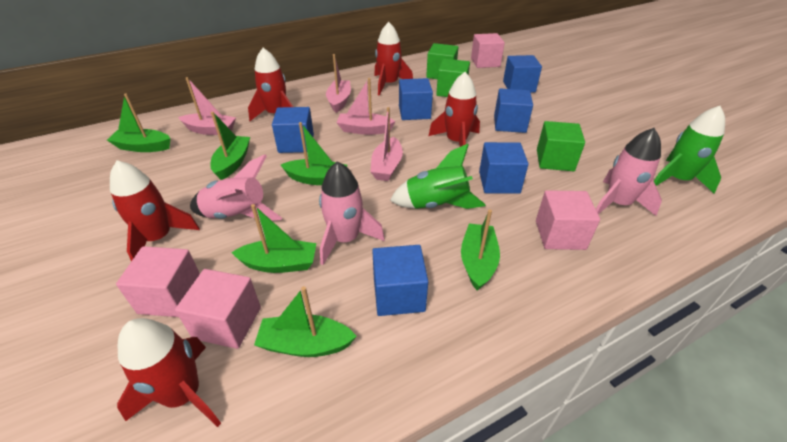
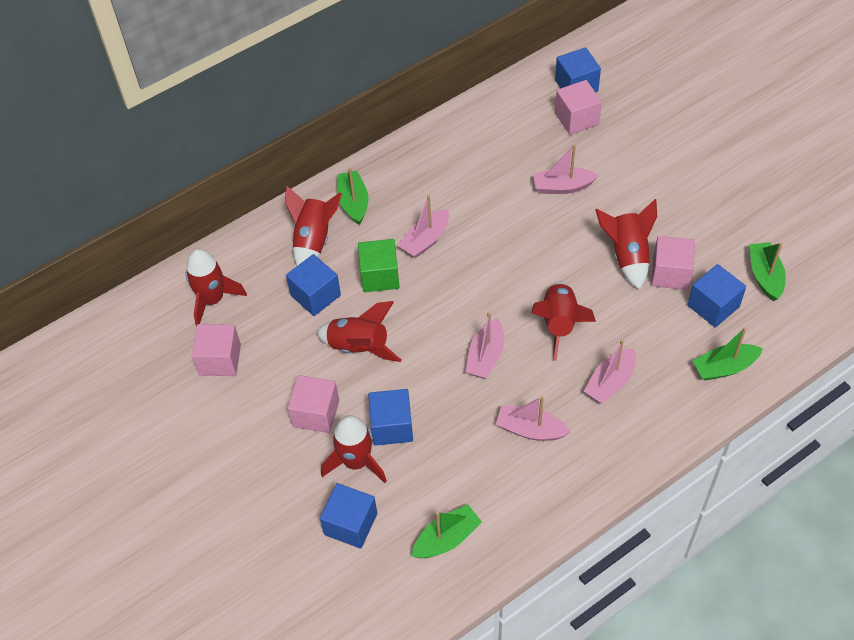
blue cube: 6 -> 5
green boat: 6 -> 4
green cube: 3 -> 1
green rocket: 2 -> 0
pink boat: 4 -> 5
pink rocket: 3 -> 0
red rocket: 5 -> 6

